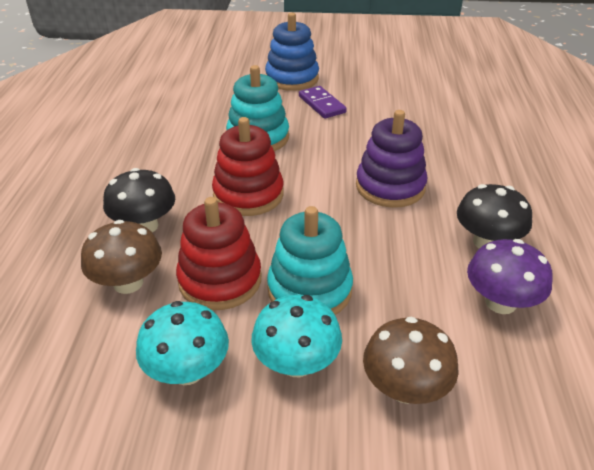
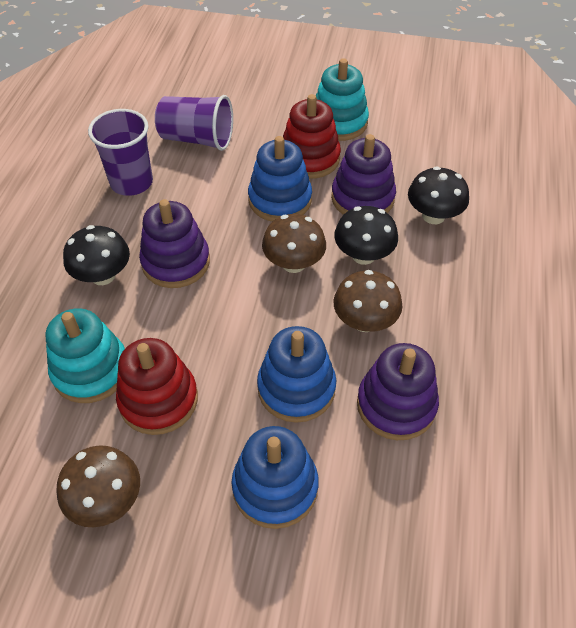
black mushroom: 2 -> 3
blue stacking toy: 1 -> 3
brown mushroom: 2 -> 3
purple cup: 0 -> 2
purple domino: 1 -> 0
purple mushroom: 1 -> 0
purple stacking toy: 1 -> 3
turquoise mushroom: 2 -> 0

